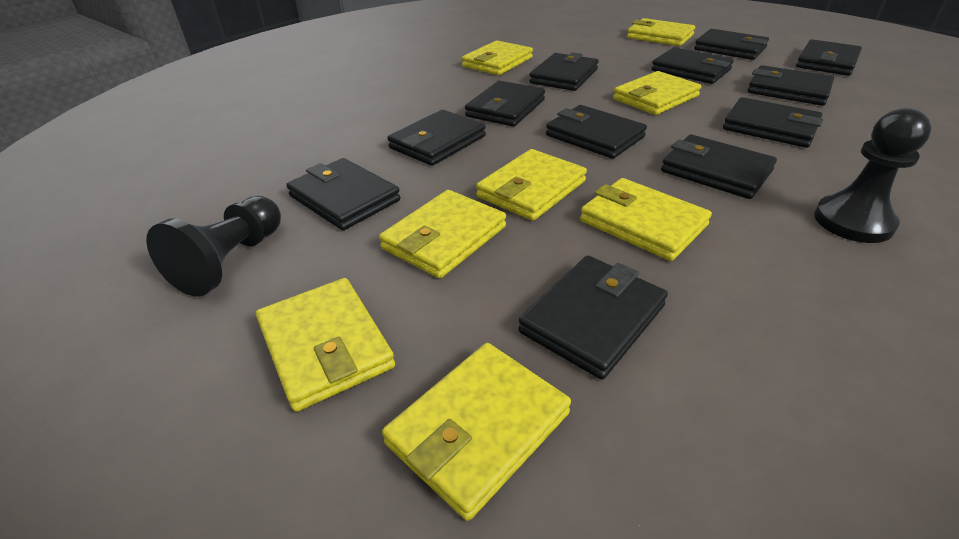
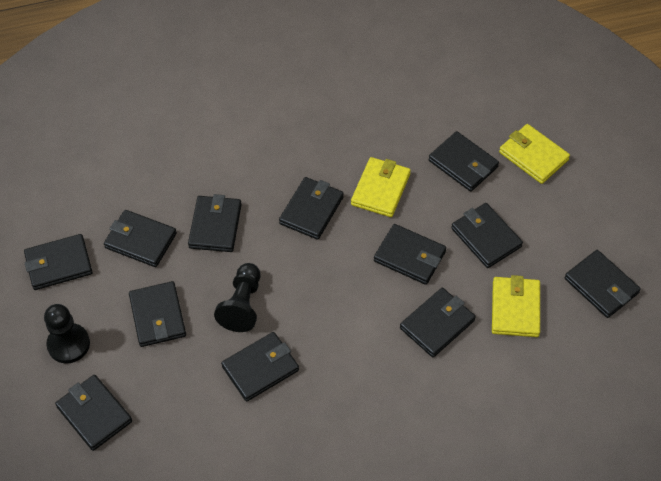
yellow wallet: 8 -> 3

